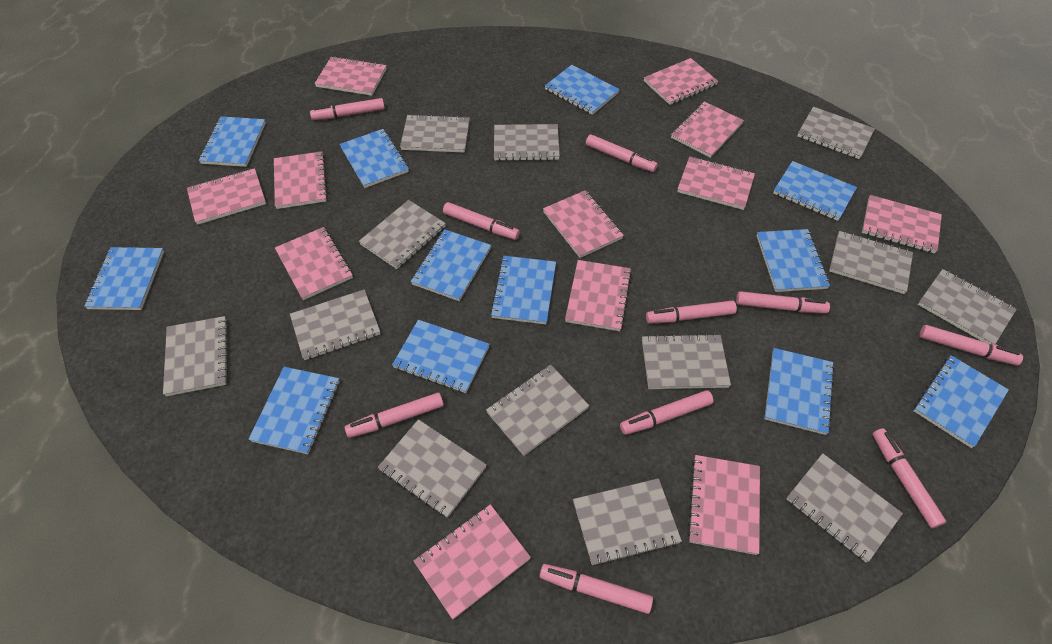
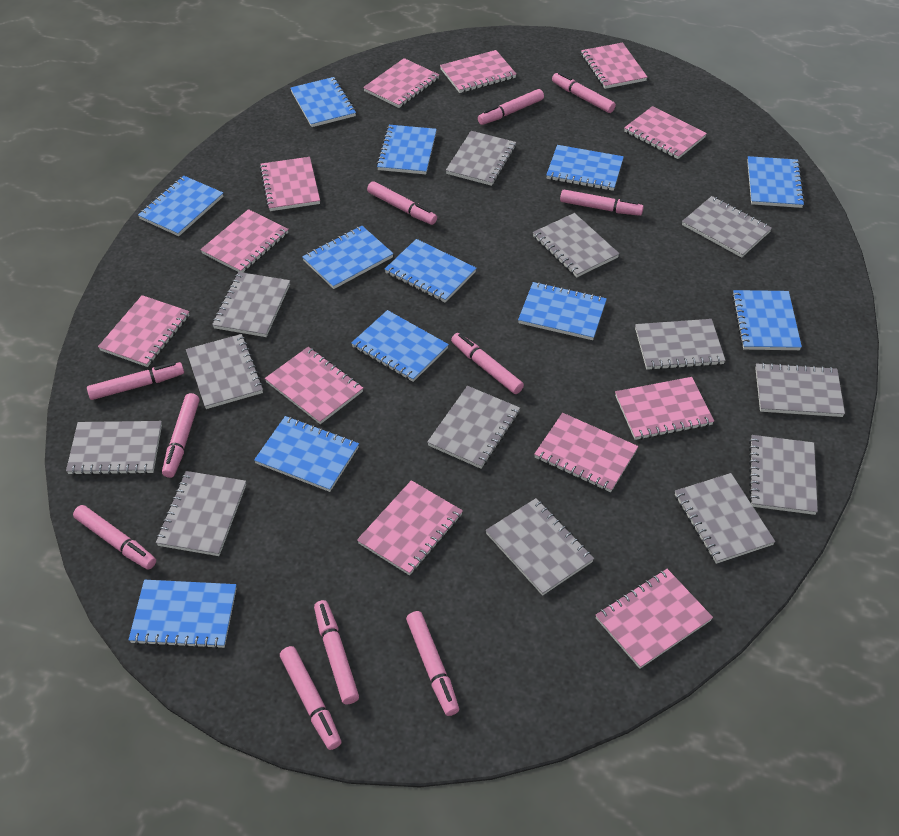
pink marker: 10 -> 11

